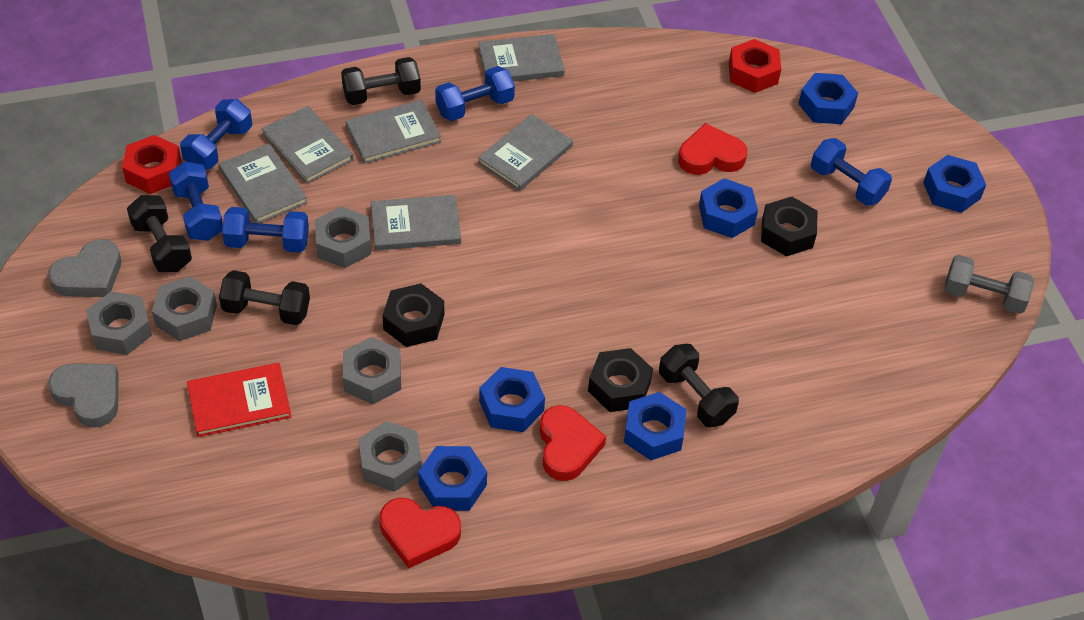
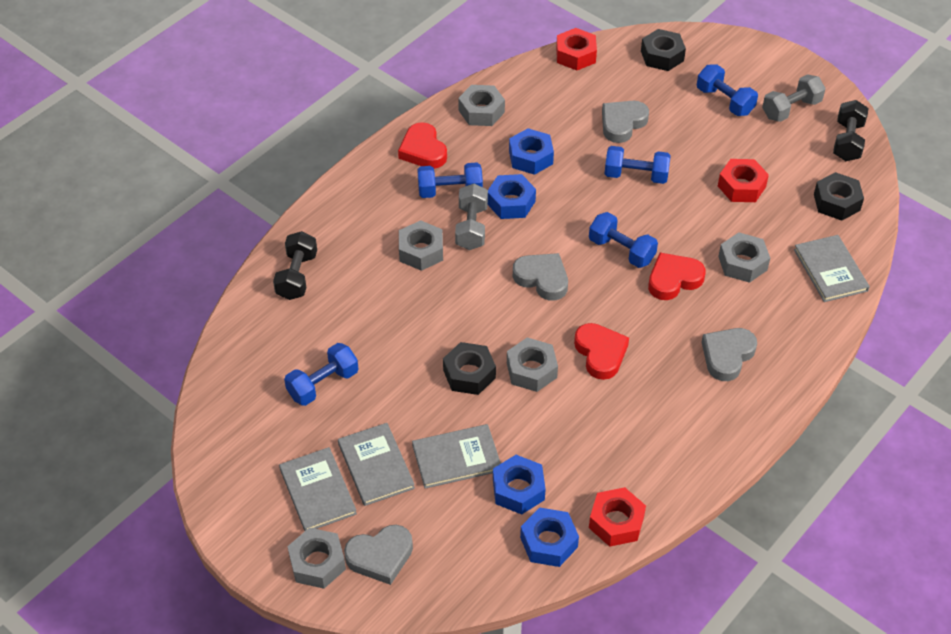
black dumbbell: 4 -> 2
blue nut: 6 -> 4
grey book: 6 -> 4
grey dumbbell: 1 -> 2
grey heart: 2 -> 4
red book: 1 -> 0
red nut: 2 -> 3

